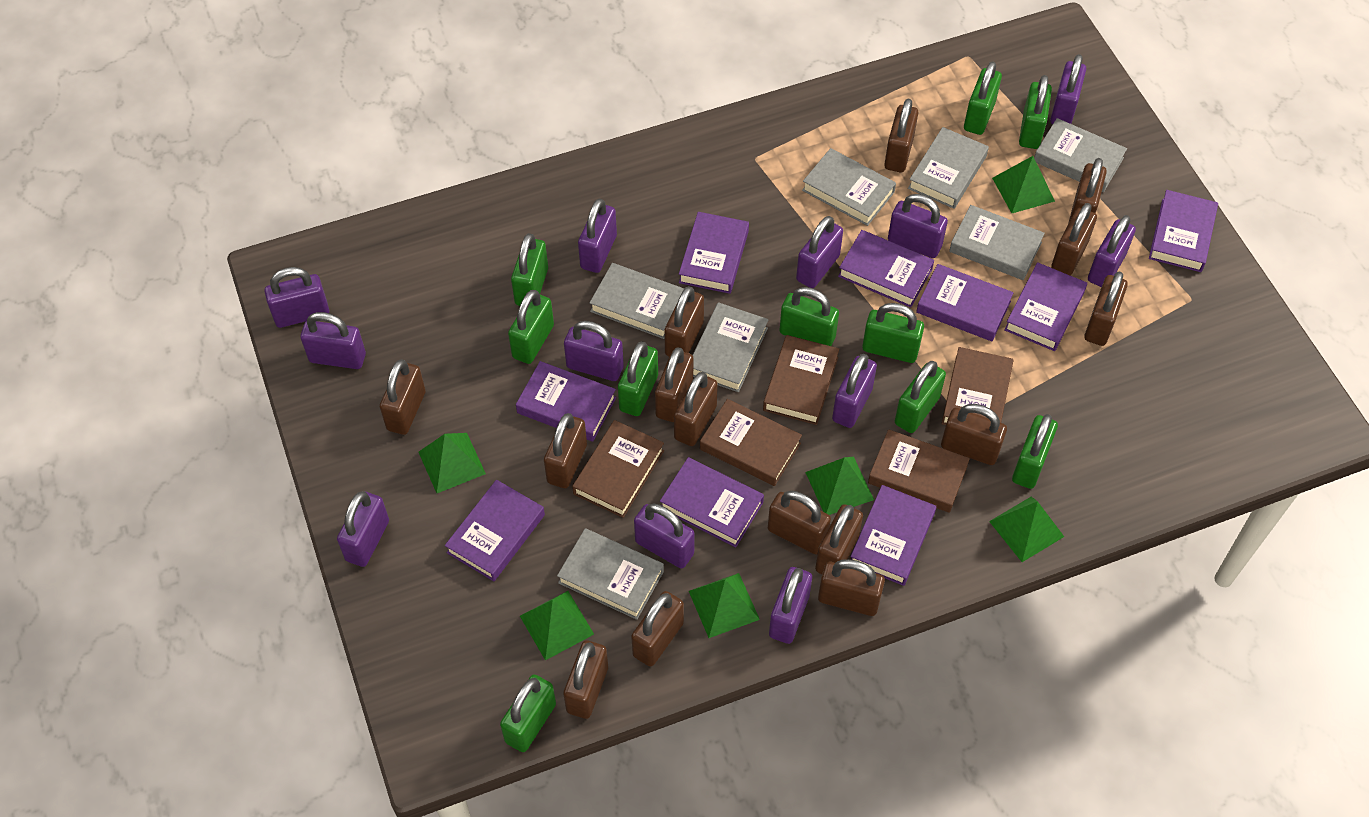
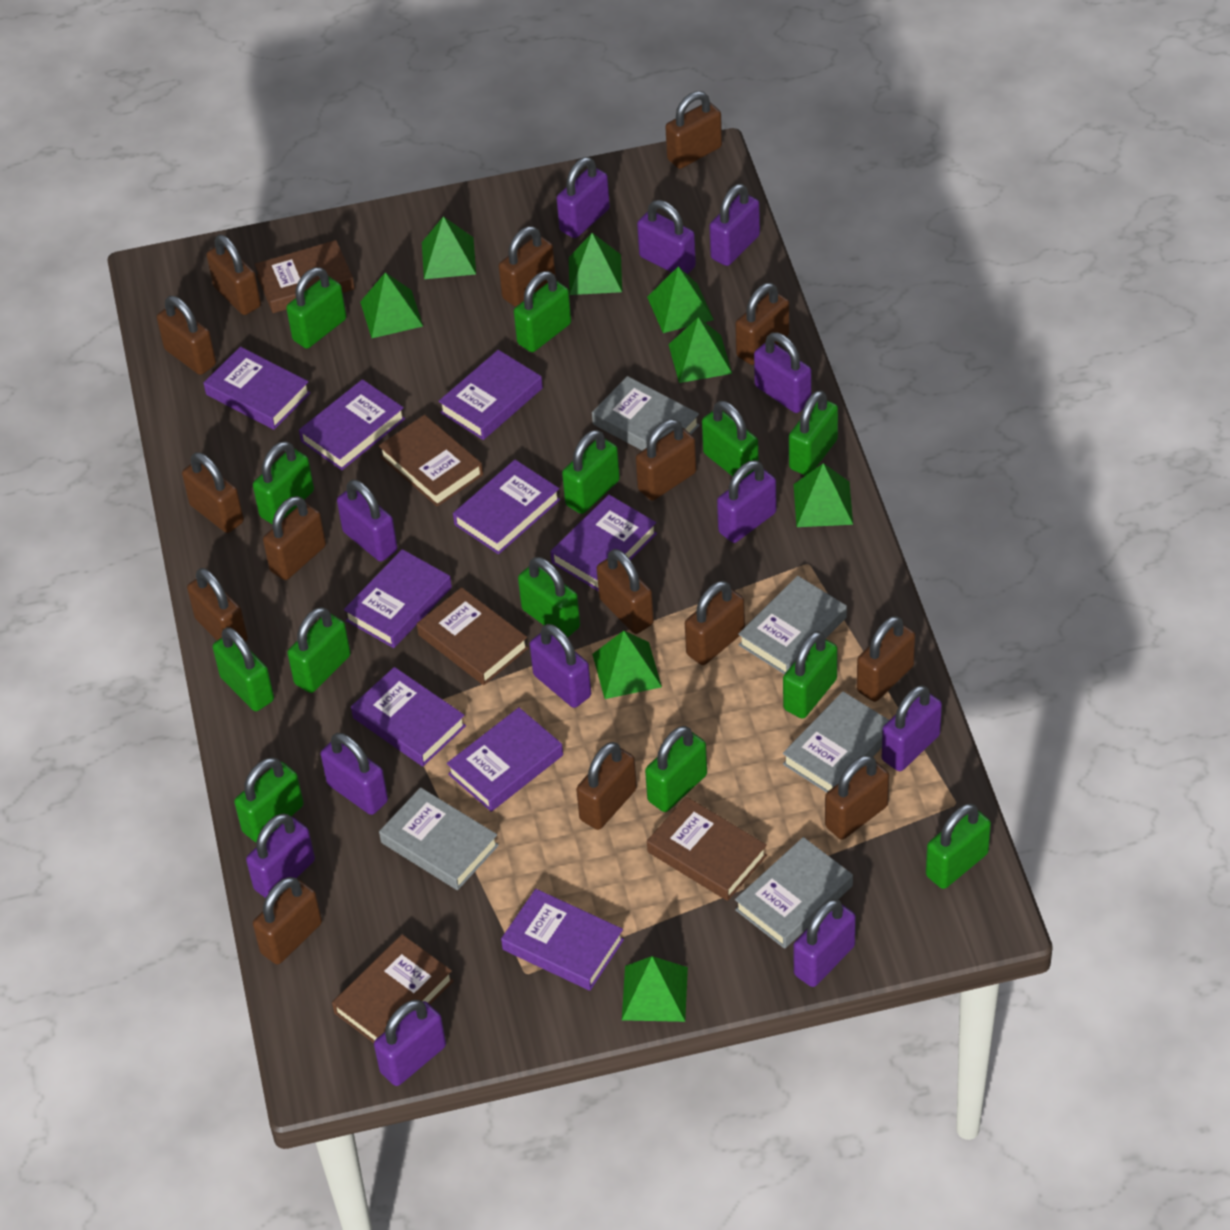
green padlock: 10 -> 13
green pyramid: 6 -> 8
grey book: 7 -> 5

